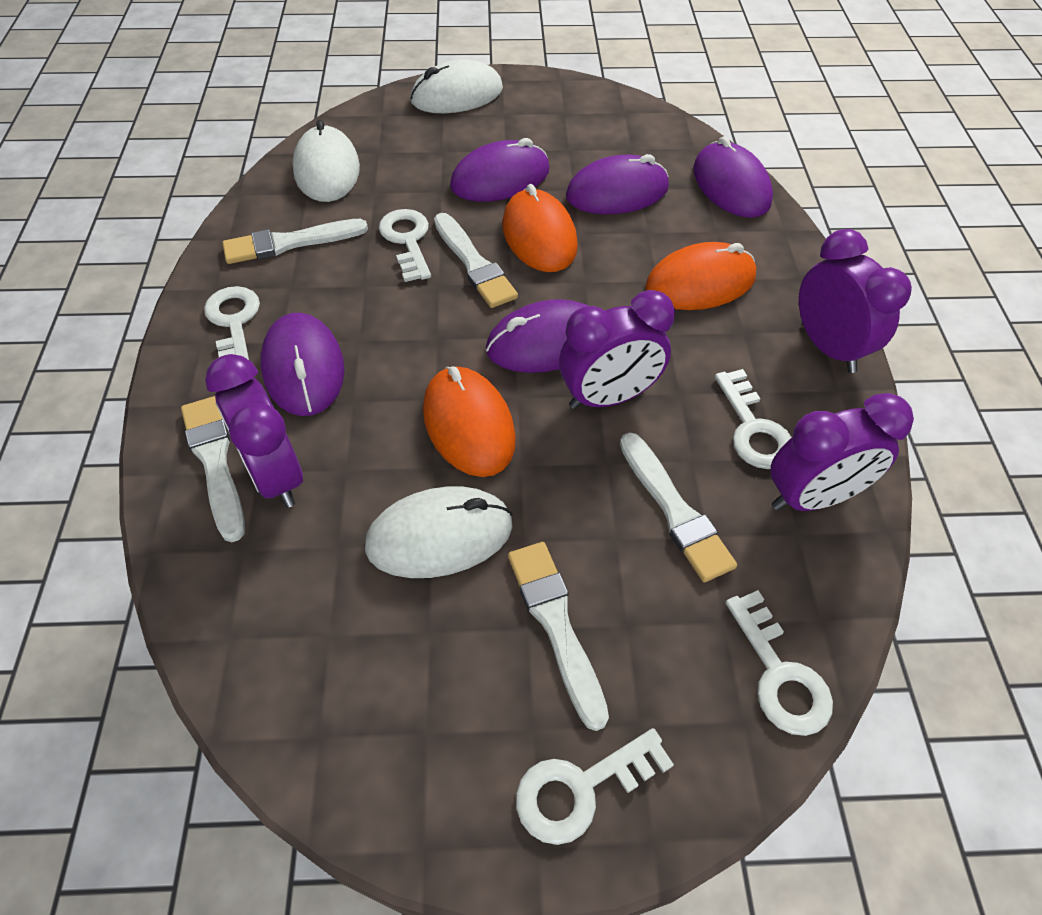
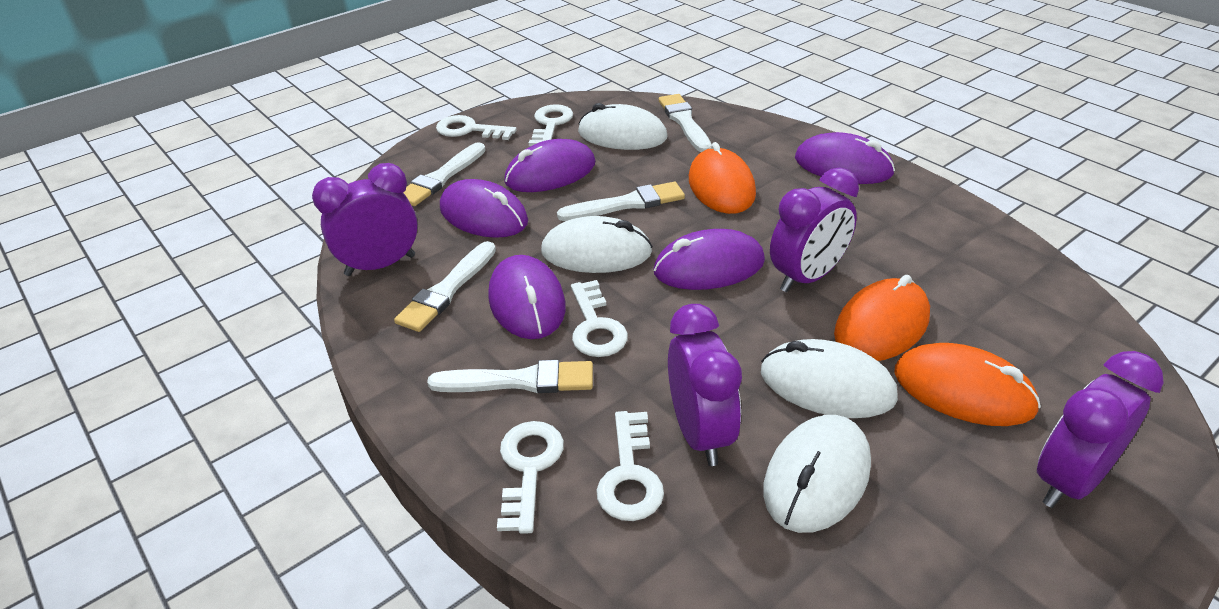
white mouse: 3 -> 4

